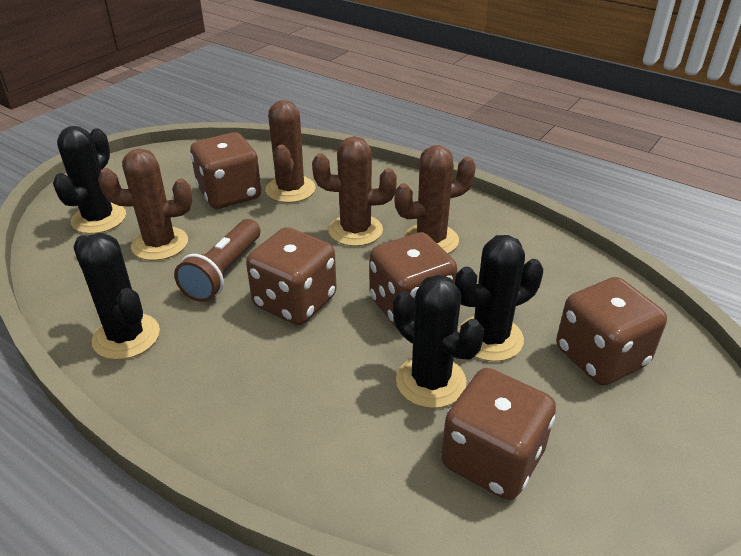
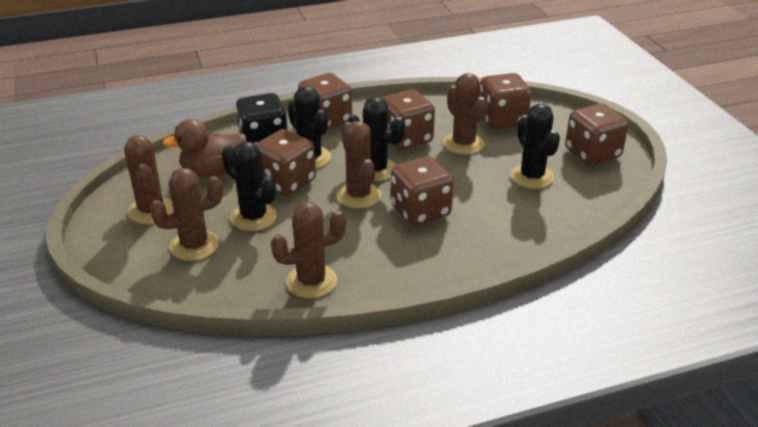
black dice: 0 -> 1
brown cactus: 4 -> 5
brown dice: 5 -> 6
brown duck: 0 -> 1
brown flashlight: 1 -> 0

